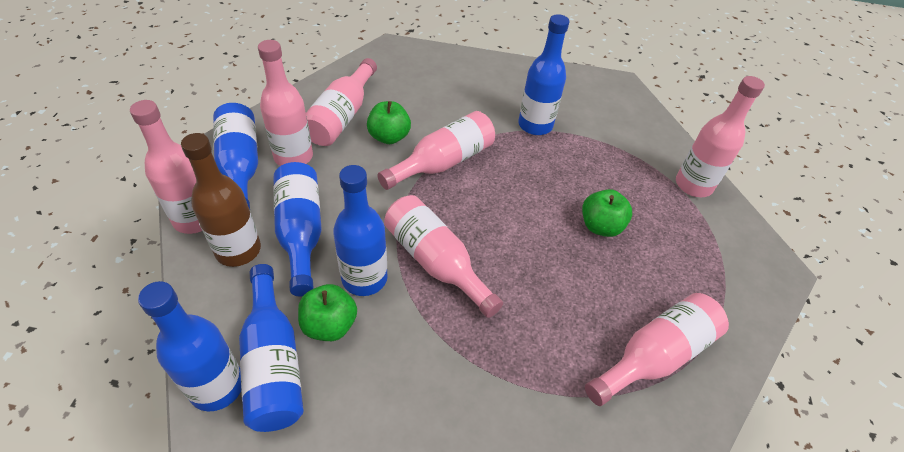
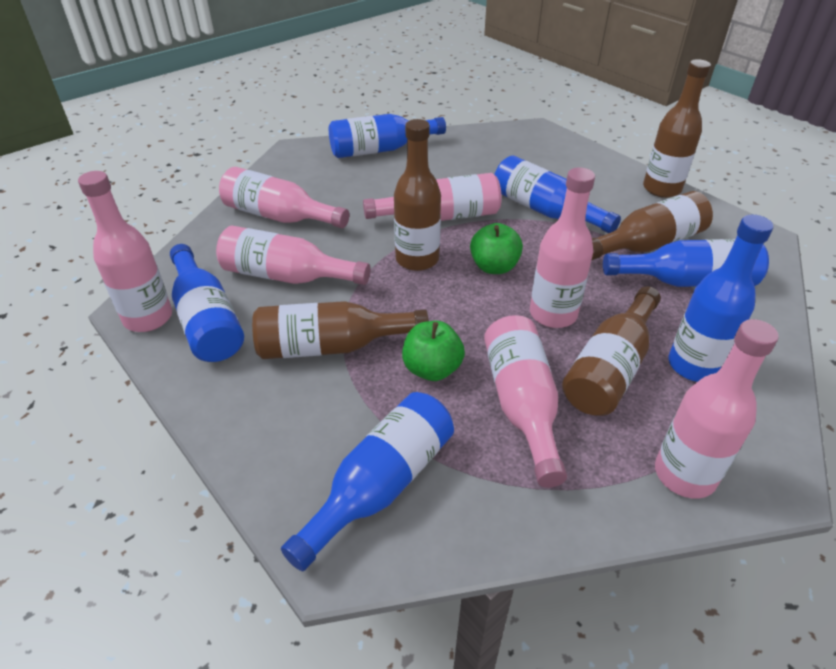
brown bottle: 1 -> 5
green apple: 3 -> 2

